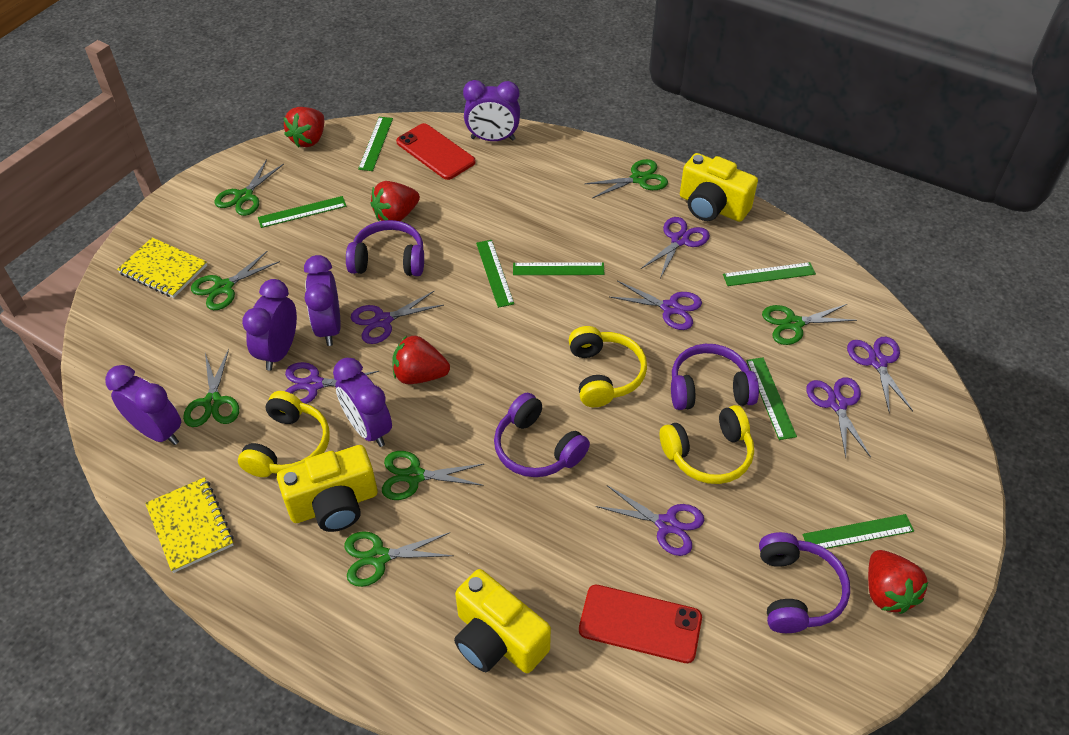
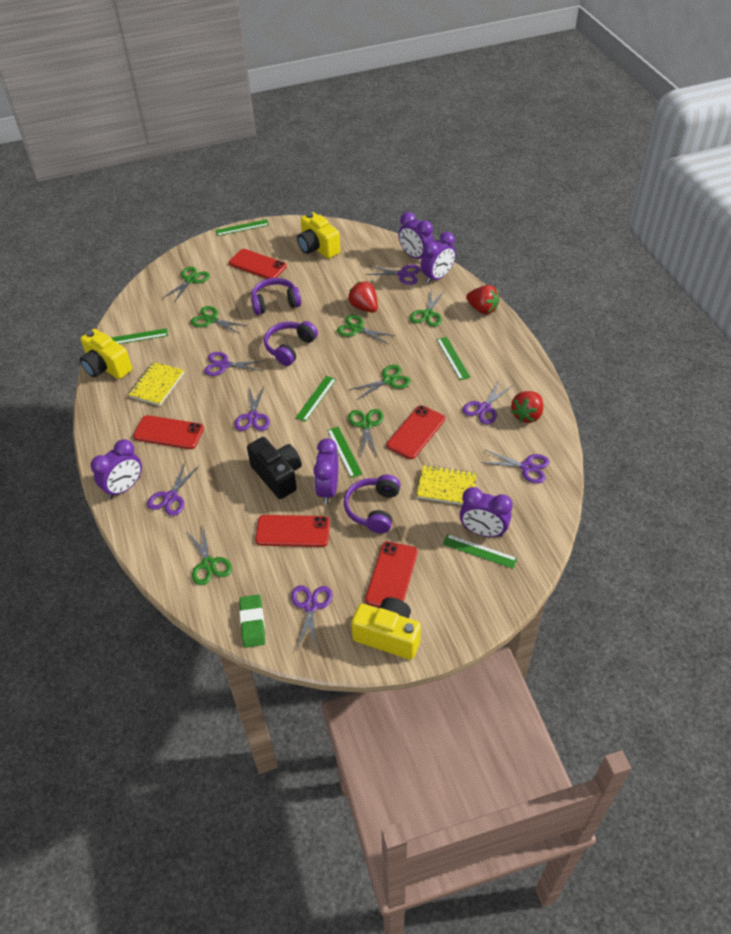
black camera: 0 -> 1
green eraser: 0 -> 1
green ruler: 7 -> 6
purple headphones: 4 -> 3
red phone: 2 -> 5
red strawberry: 4 -> 3
yellow headphones: 3 -> 0

